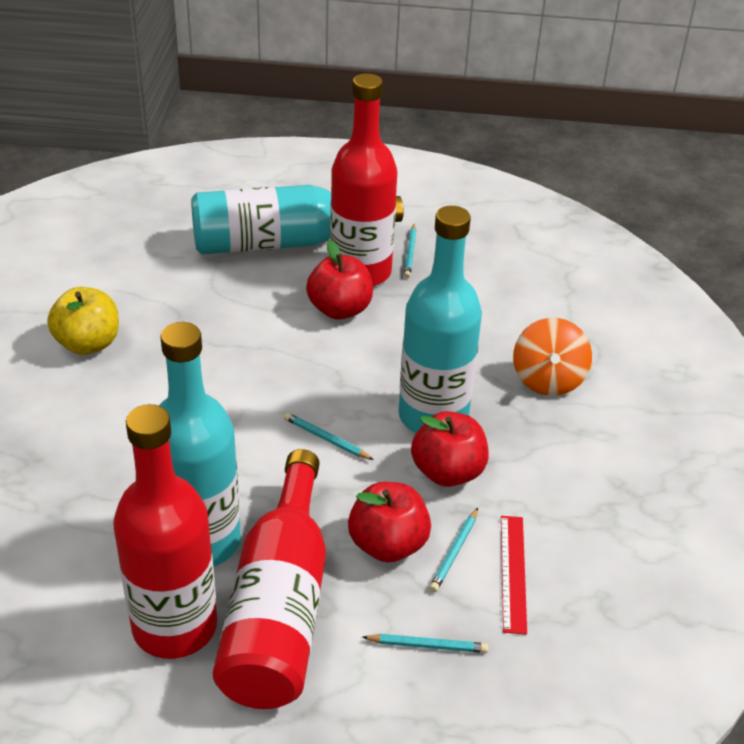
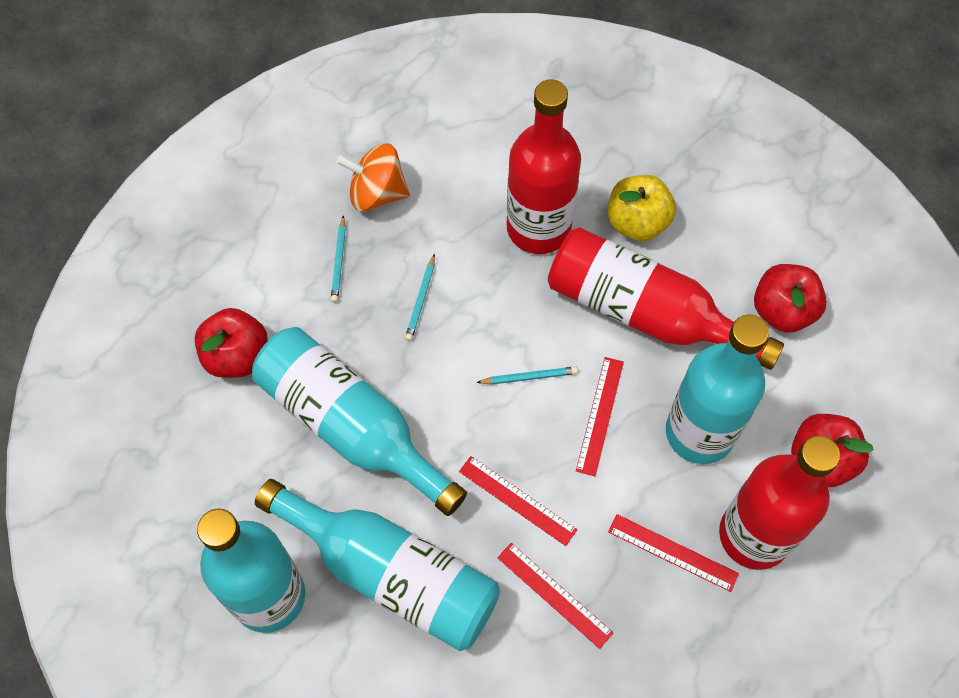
red ruler: 1 -> 4
turquoise bottle: 3 -> 4
turquoise pencil: 4 -> 3

